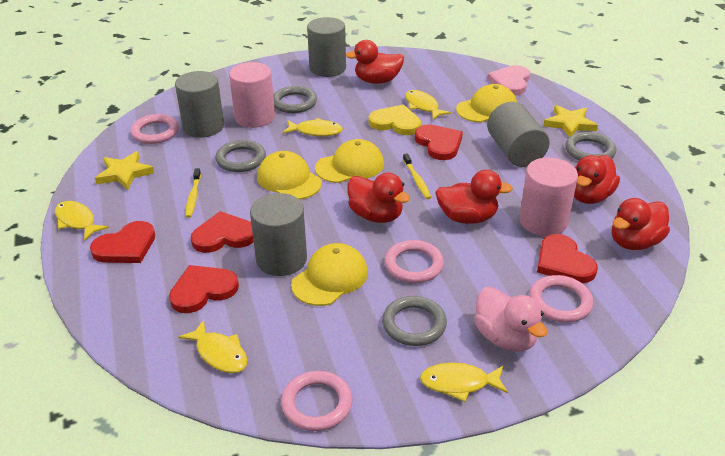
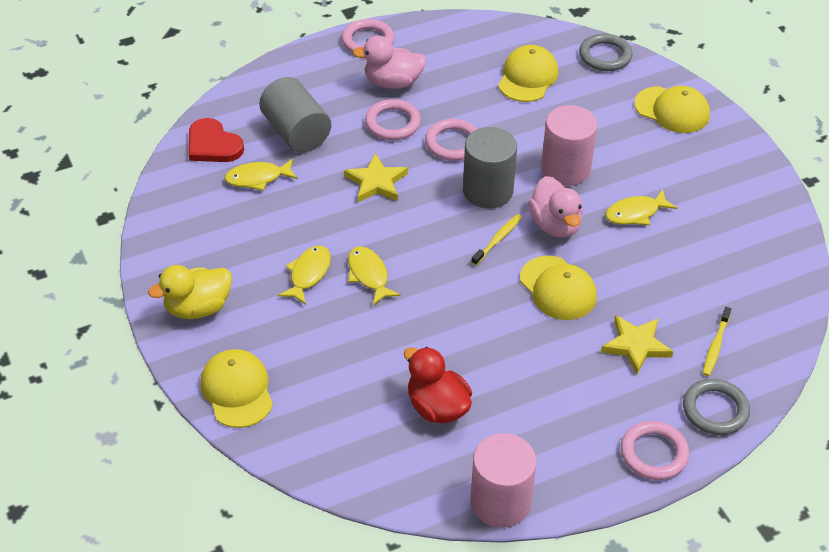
grey cylinder: 4 -> 2
grey ring: 4 -> 2
pink duck: 1 -> 2
pink heart: 1 -> 0
red duck: 5 -> 1
red heart: 5 -> 1
yellow duck: 0 -> 1
yellow fish: 5 -> 4
yellow heart: 1 -> 0

